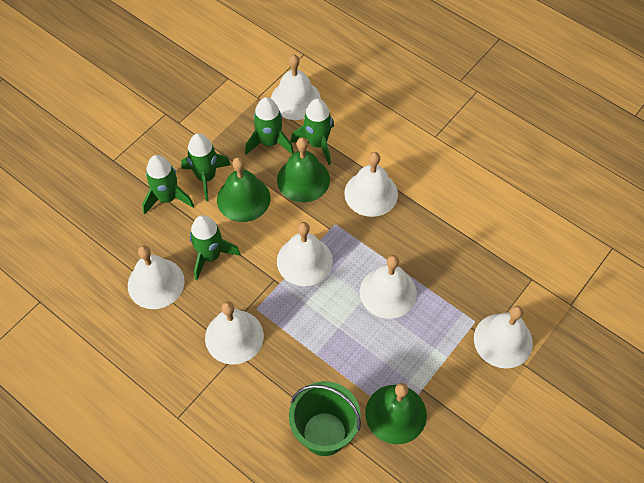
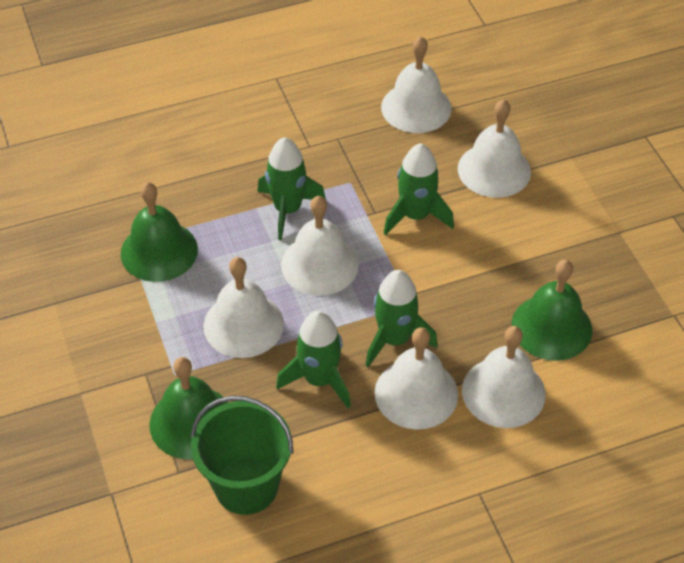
green rocket: 5 -> 4
white bell: 7 -> 6

